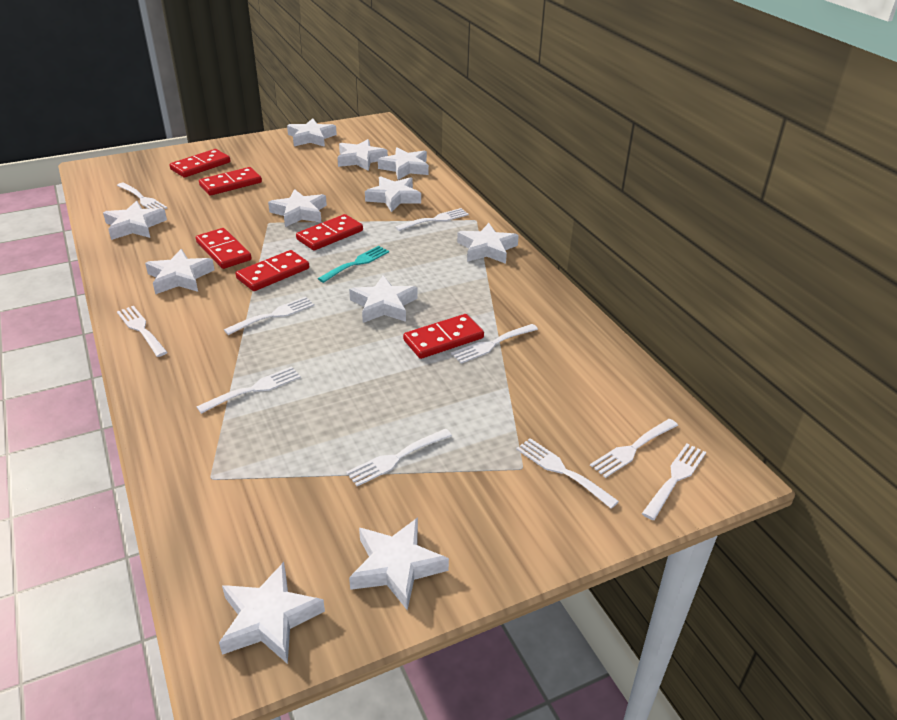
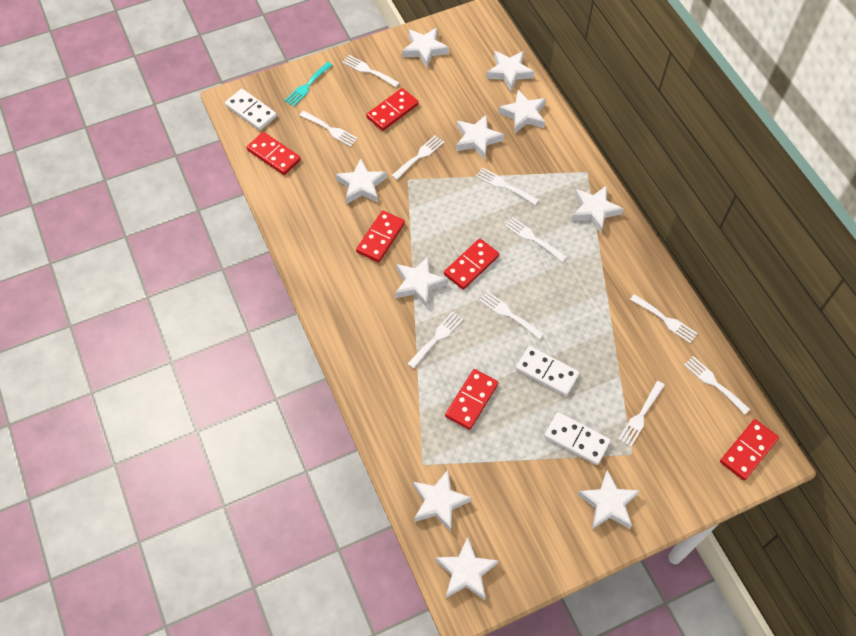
white domino: 0 -> 3
white star: 11 -> 10

